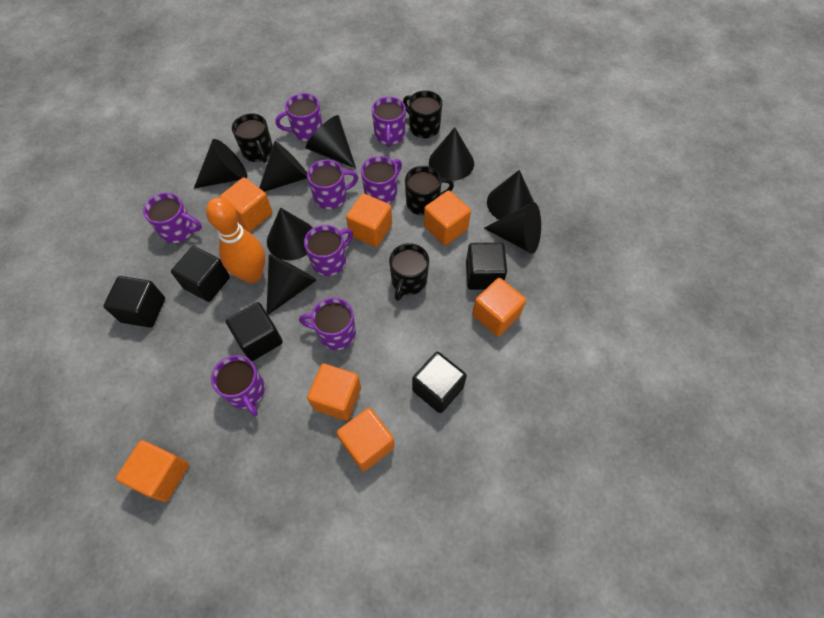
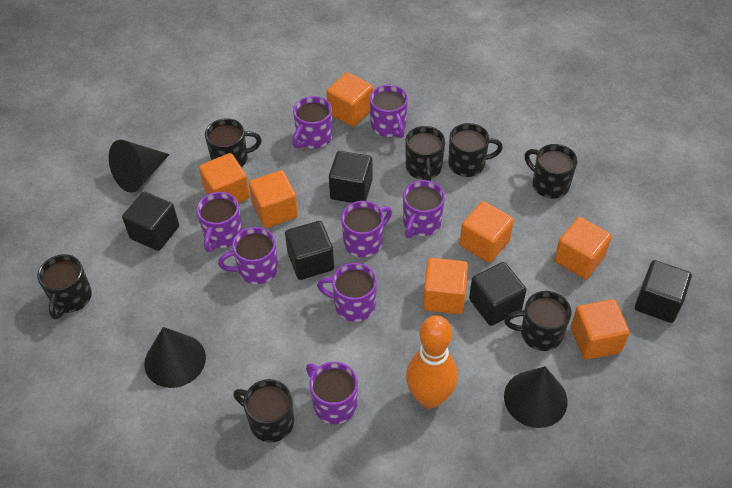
black cone: 8 -> 3
black mug: 4 -> 7

